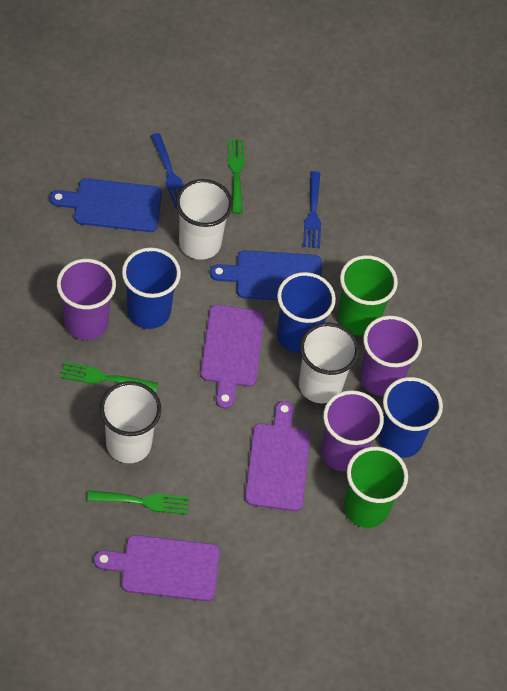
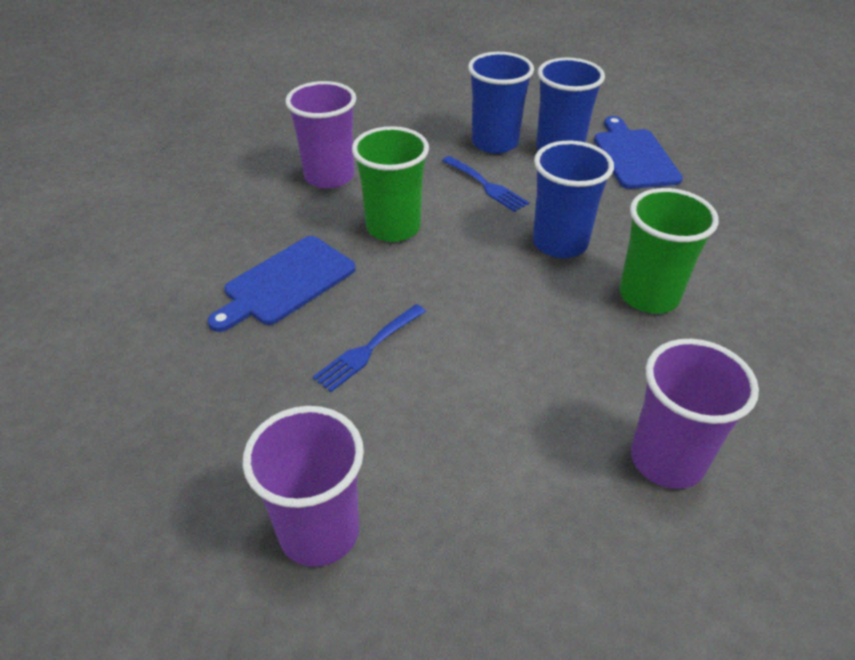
green fork: 3 -> 0
purple cutting board: 3 -> 0
white cup: 3 -> 0

